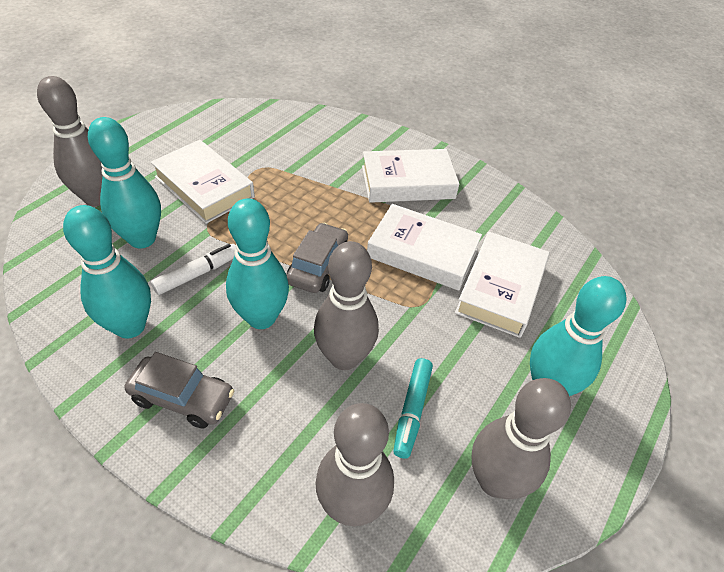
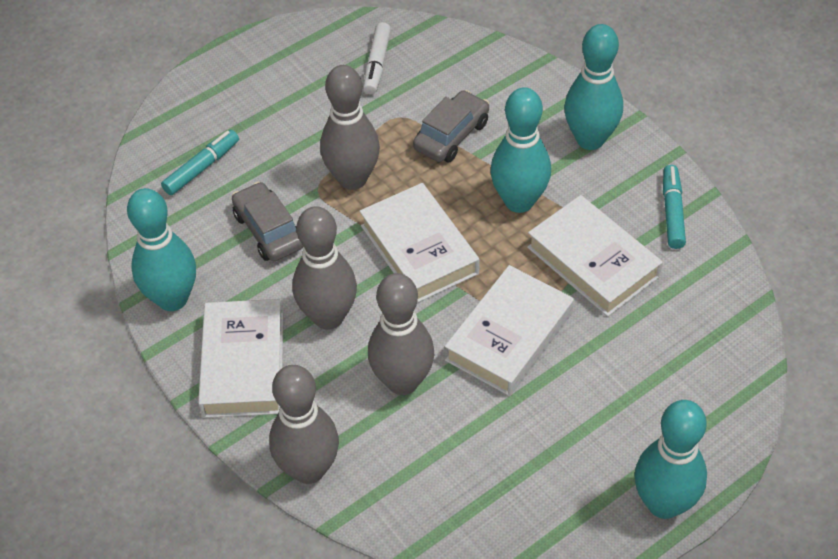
turquoise marker: 1 -> 2

